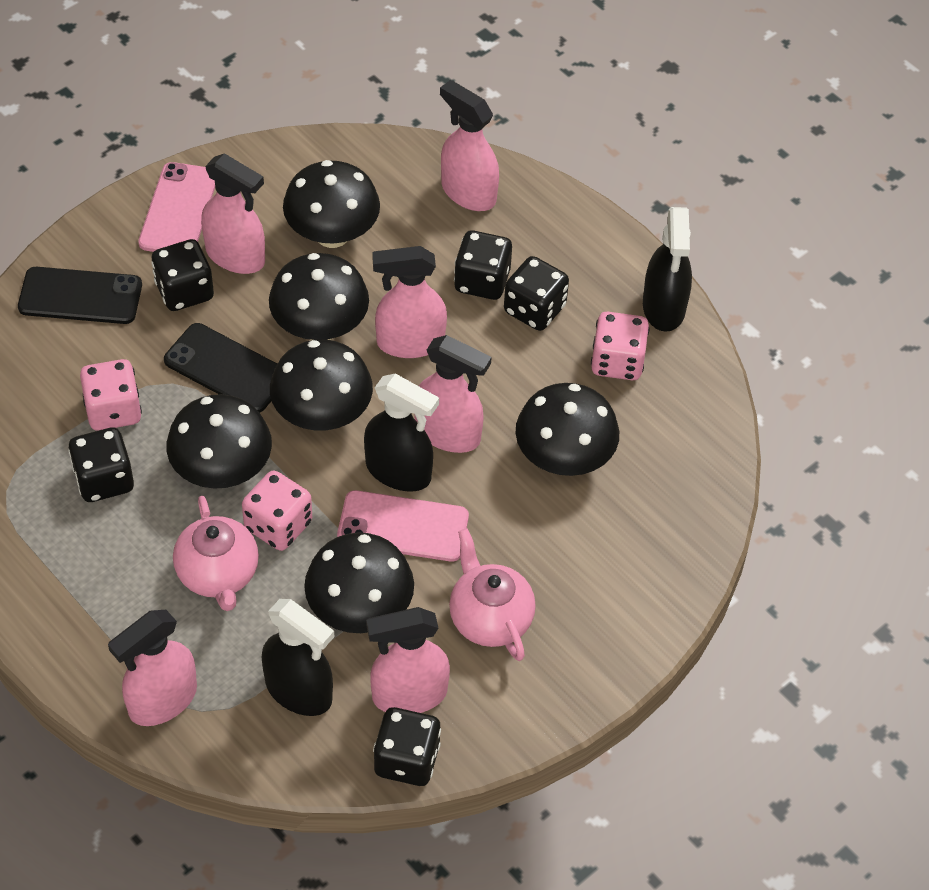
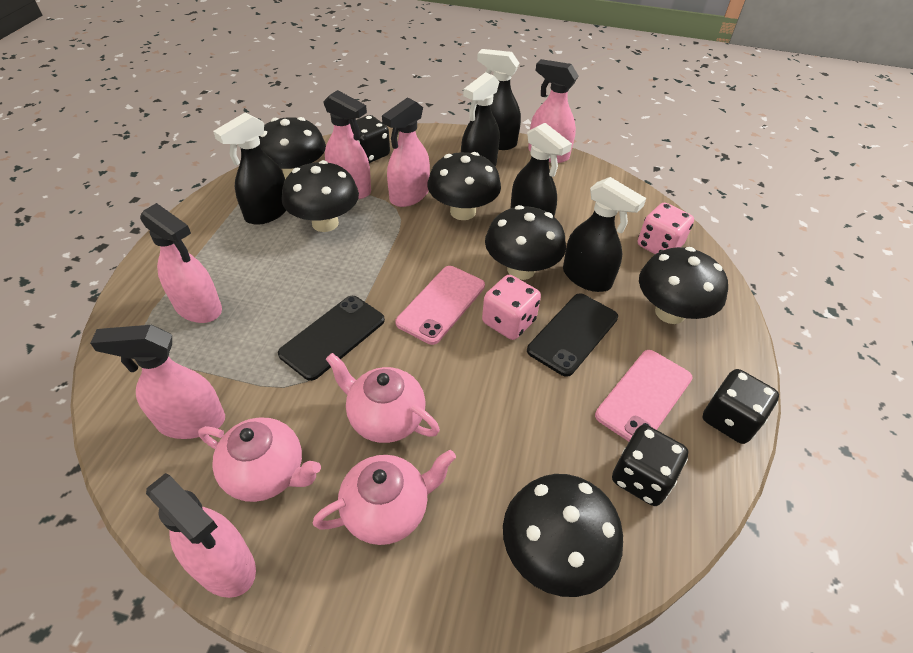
black dice: 5 -> 3
black spray bottle: 3 -> 5
pink dice: 3 -> 2
pink teapot: 2 -> 3

